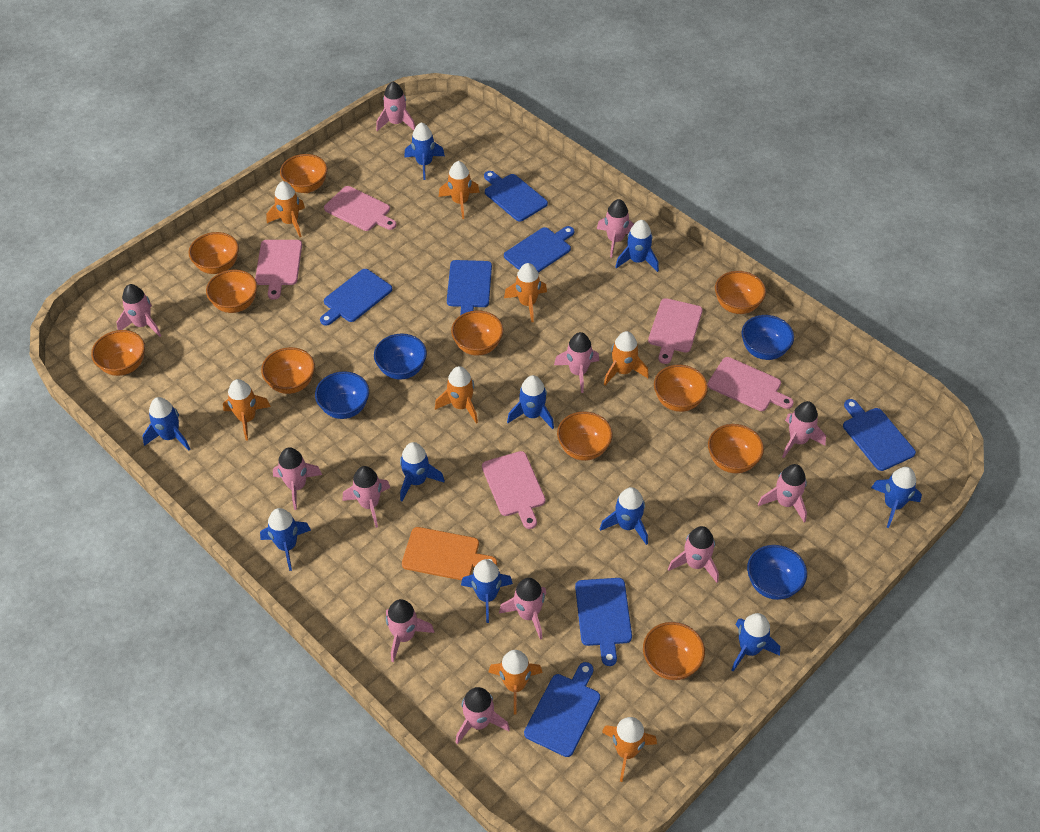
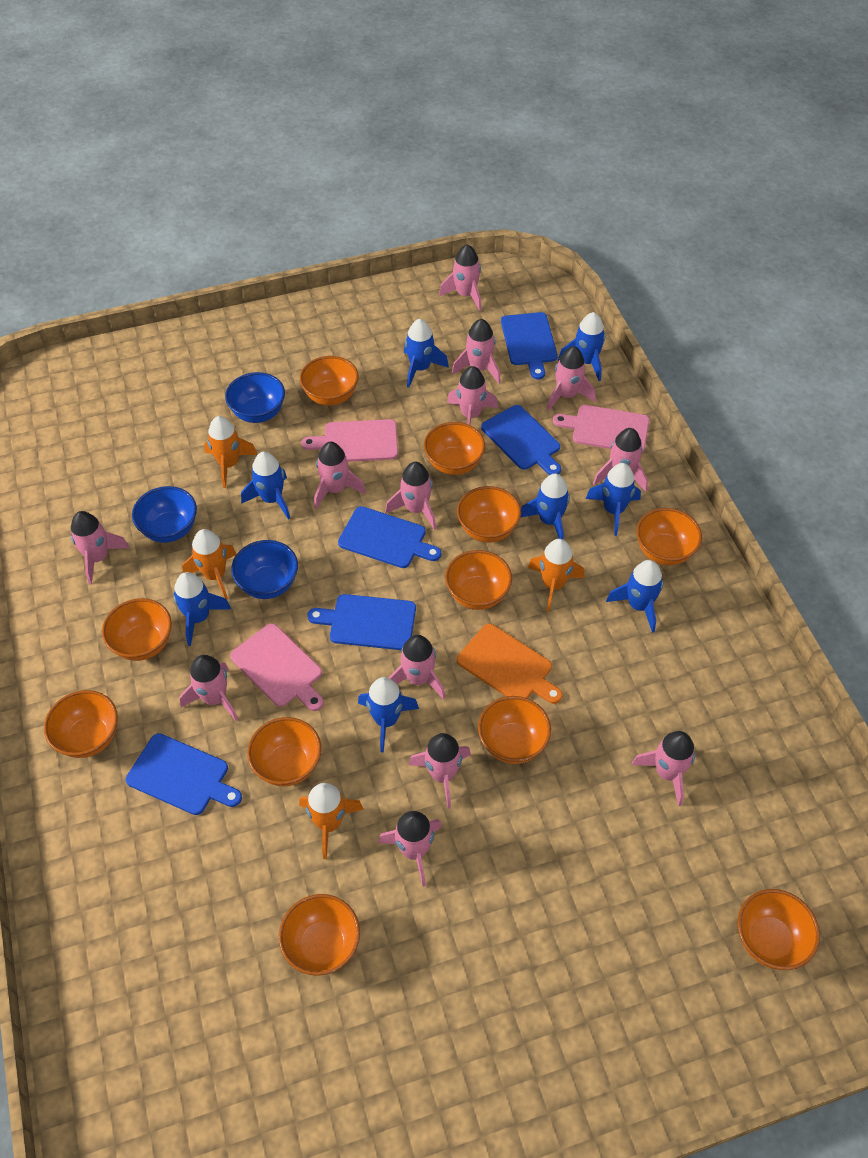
blue bowl: 4 -> 3
blue cutting board: 7 -> 5
blue rocket: 10 -> 8
orange rocket: 8 -> 4
pink cutting board: 5 -> 3
pink rocket: 12 -> 13

